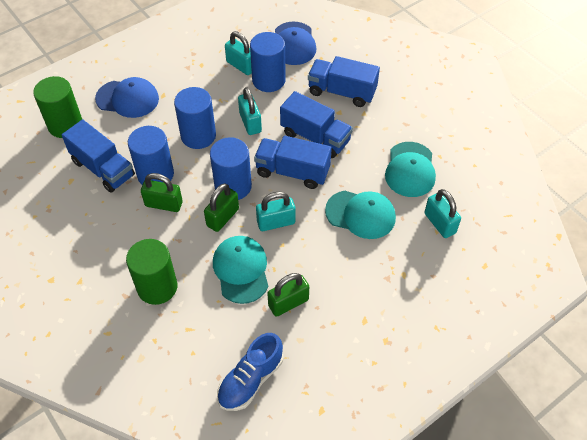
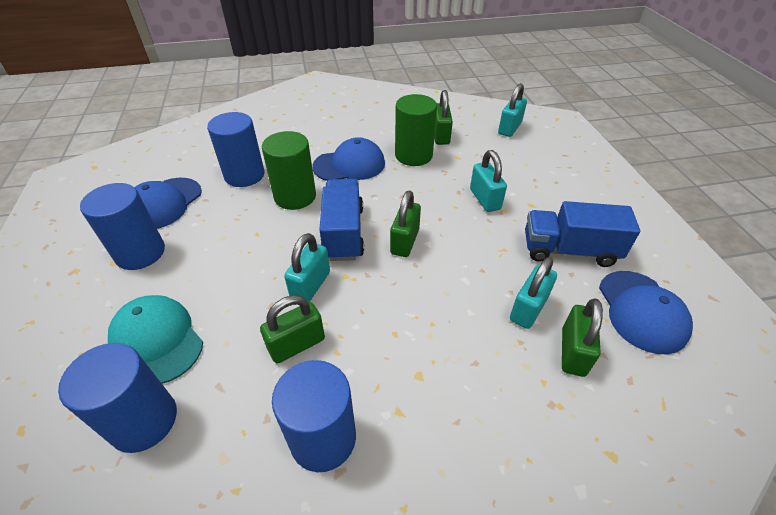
blue cap: 2 -> 3
blue shoe: 1 -> 0
blue truck: 4 -> 2
green padlock: 3 -> 4
turquoise cap: 3 -> 1

